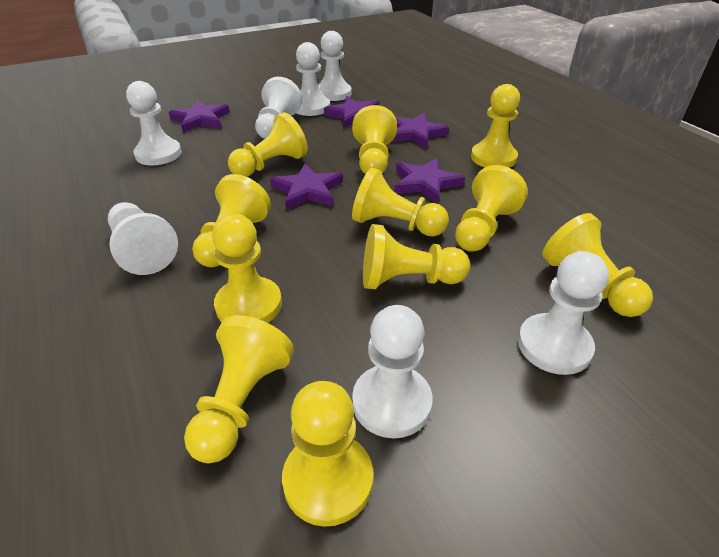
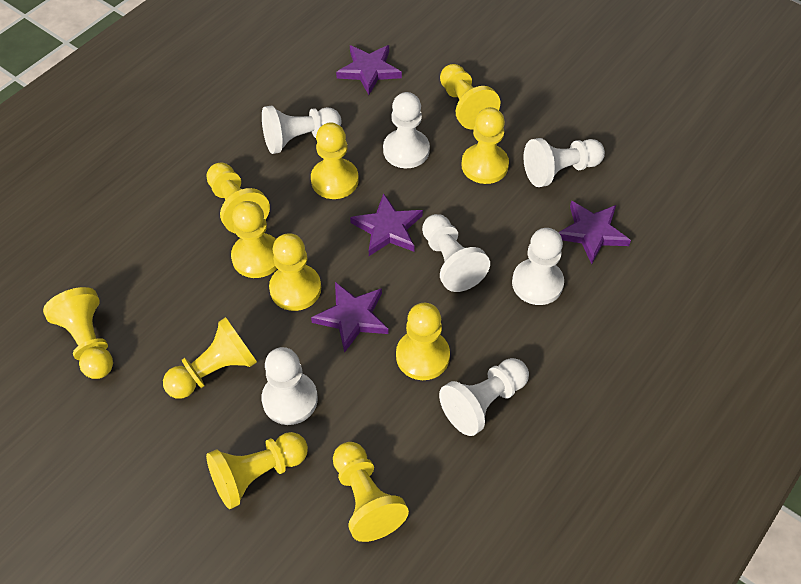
purple star: 5 -> 4

